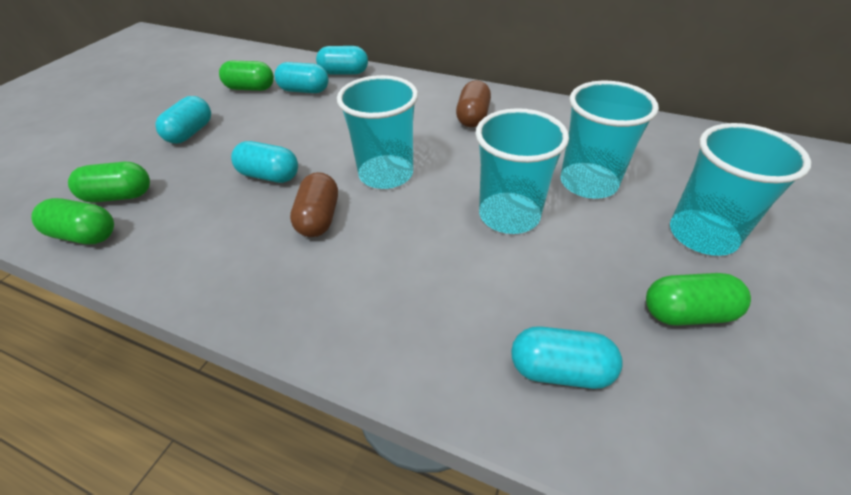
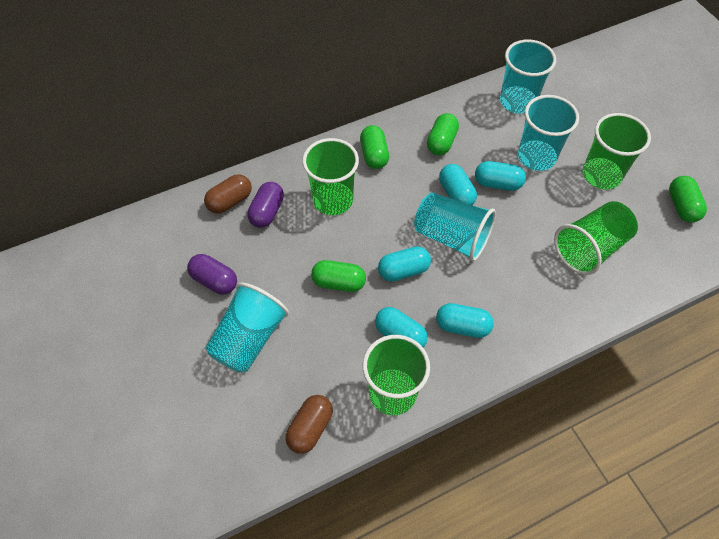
green cup: 0 -> 4
purple capsule: 0 -> 2

